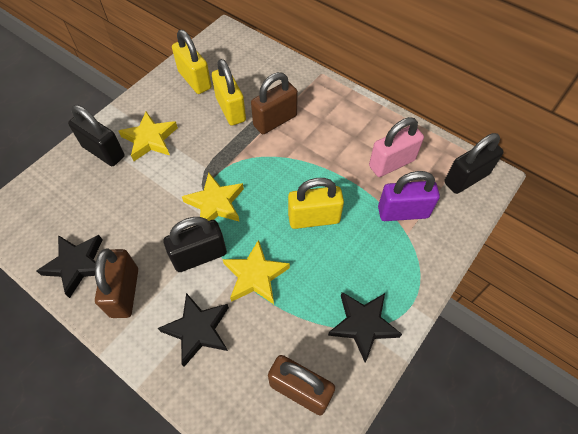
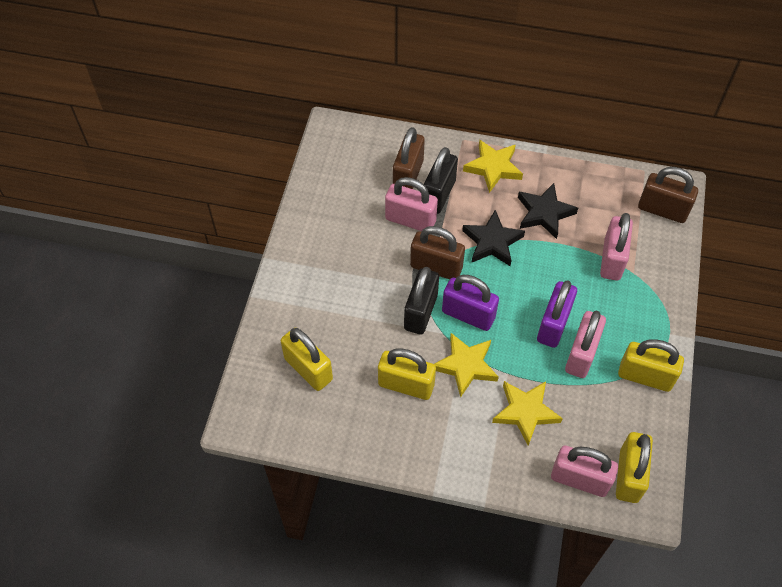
black padlock: 3 -> 2
black star: 3 -> 2
pink padlock: 1 -> 4
purple padlock: 1 -> 2
yellow padlock: 3 -> 4

